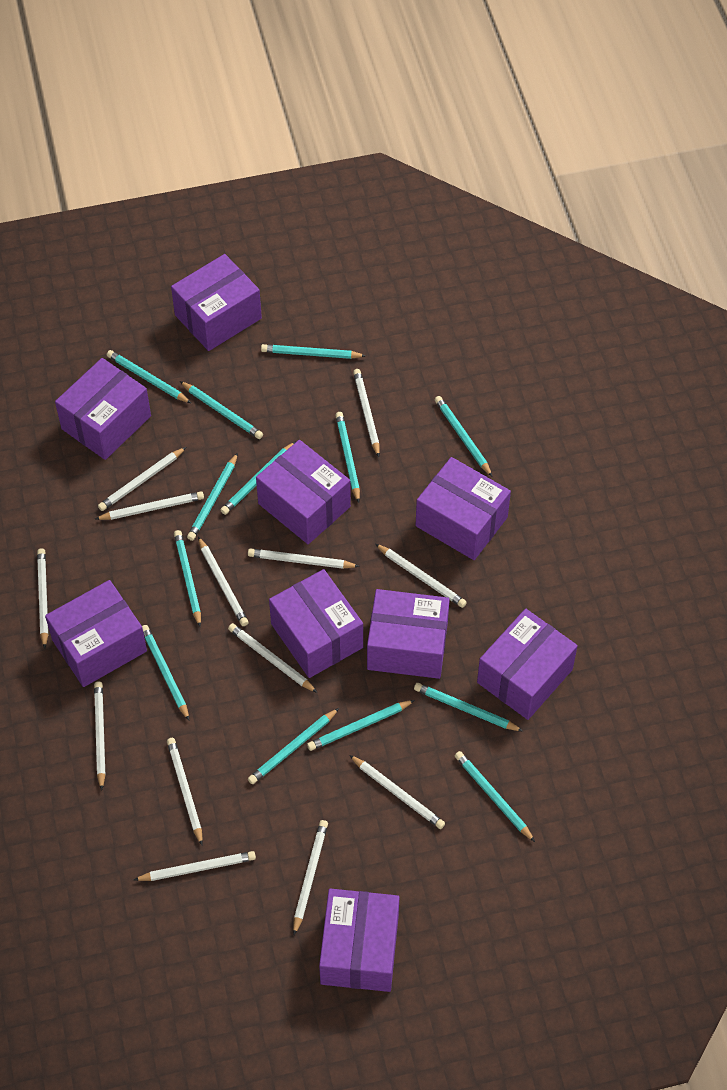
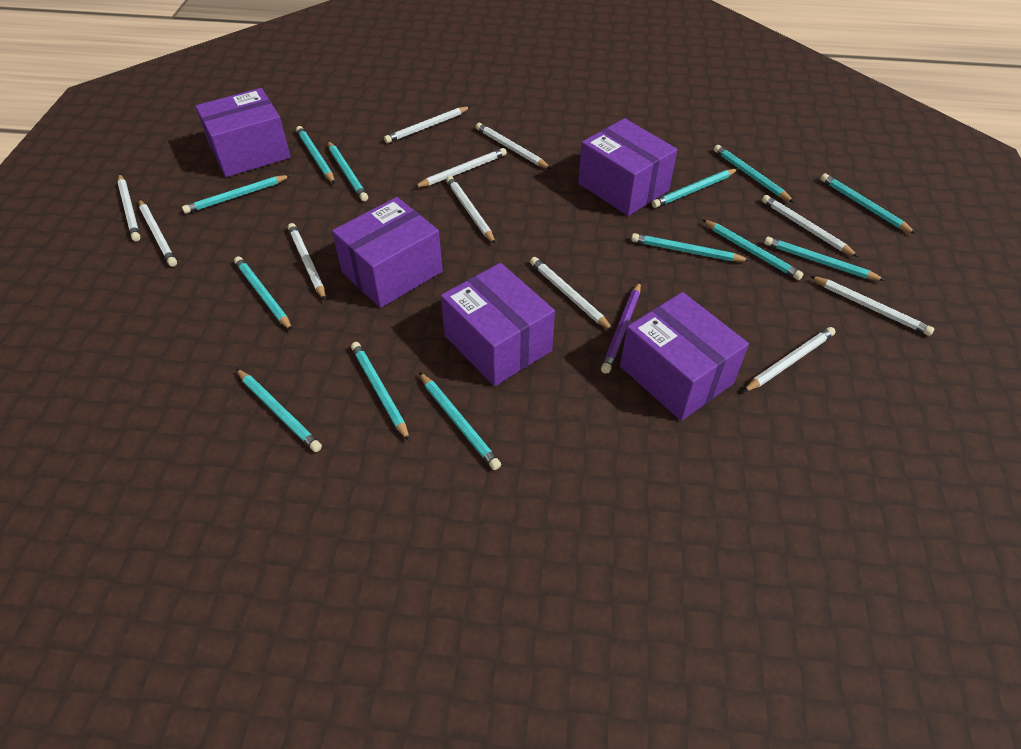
purple box: 9 -> 5
purple pencil: 0 -> 1
white pencil: 13 -> 11

